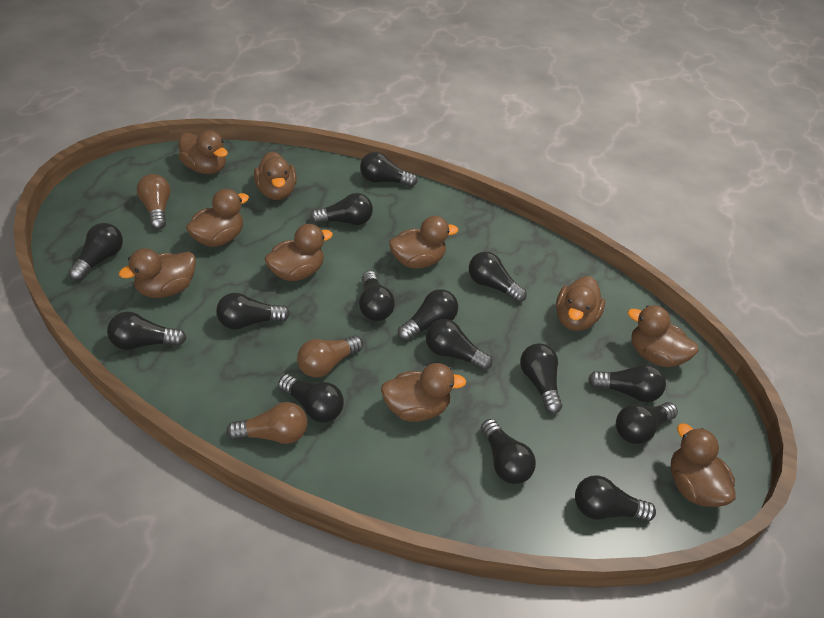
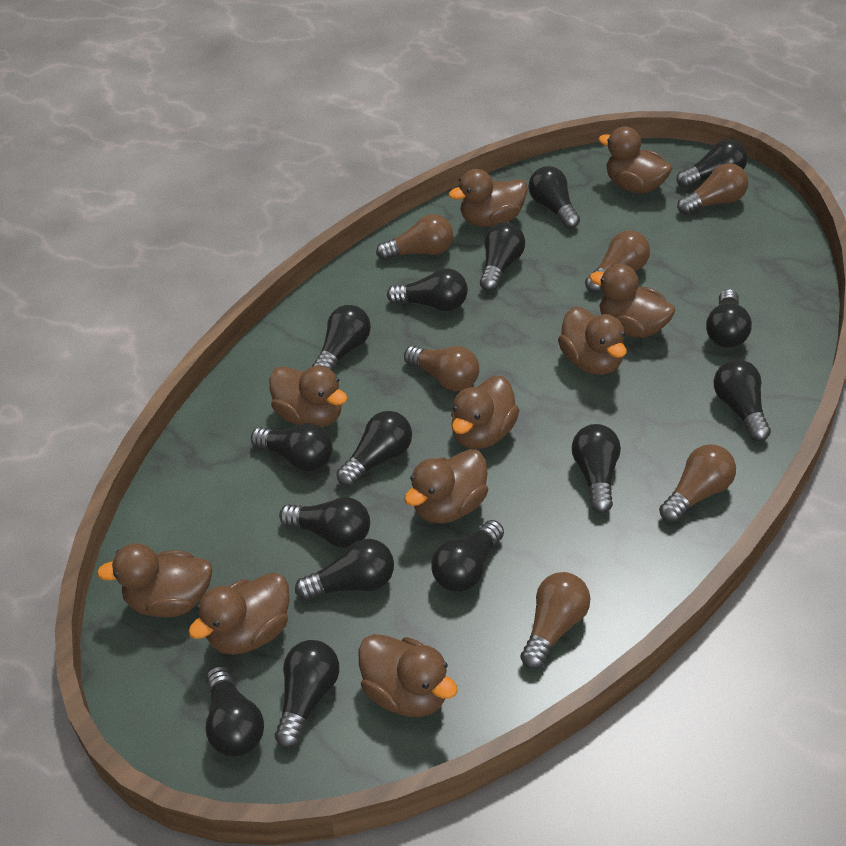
brown light bulb: 3 -> 6

